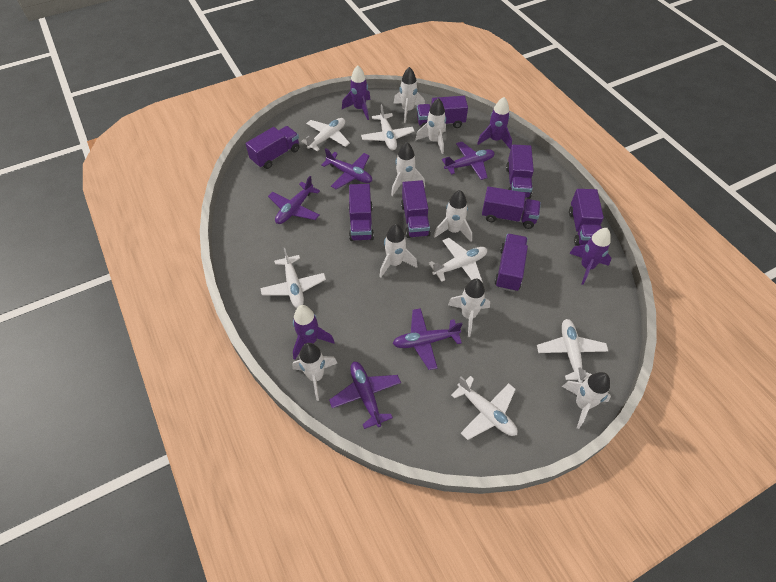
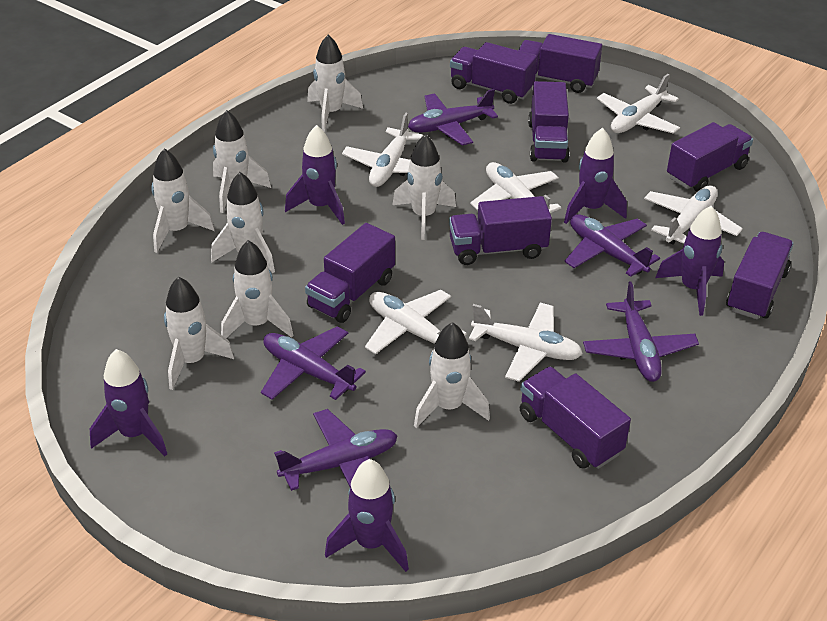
purple rocket: 4 -> 5

